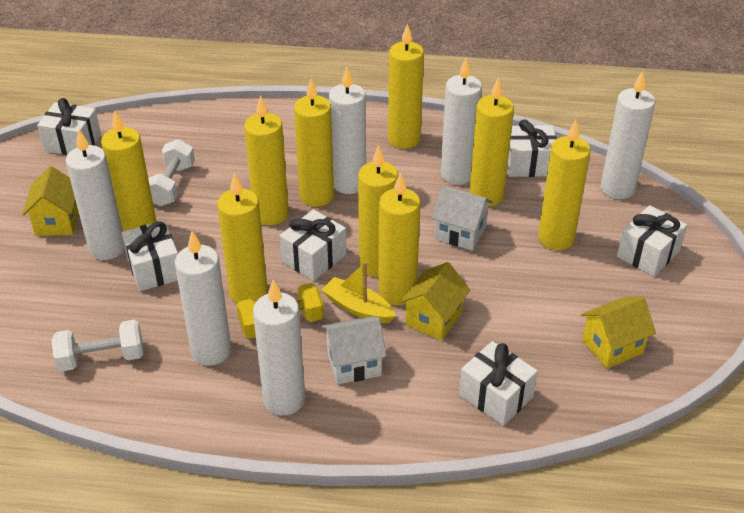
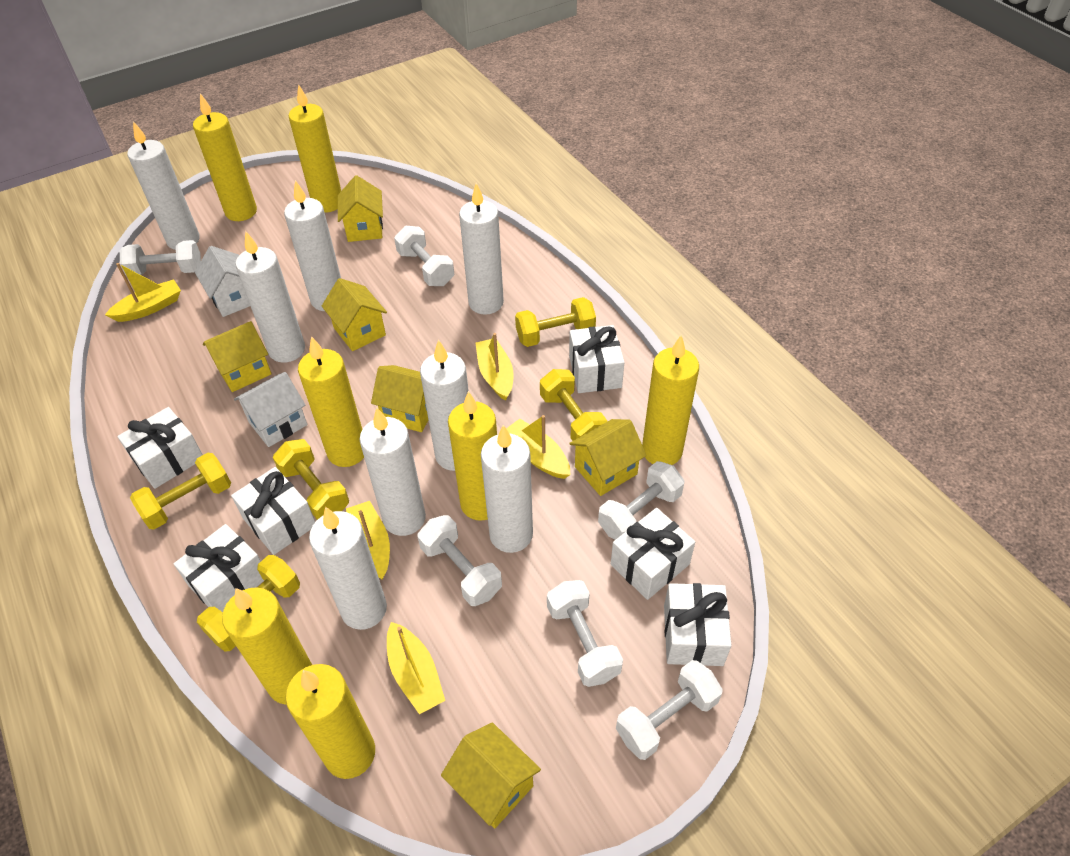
white candle: 6 -> 8
white dumbbell: 2 -> 6
yellow boat: 1 -> 5
yellow candle: 9 -> 7
yellow dumbbell: 1 -> 5
yellow house: 3 -> 6

